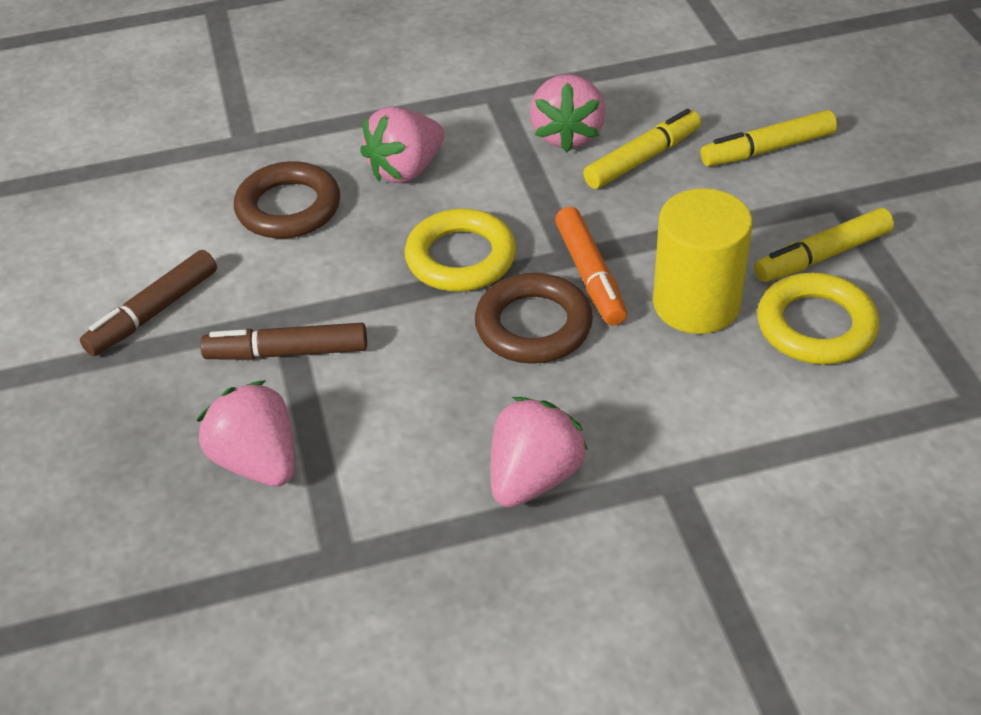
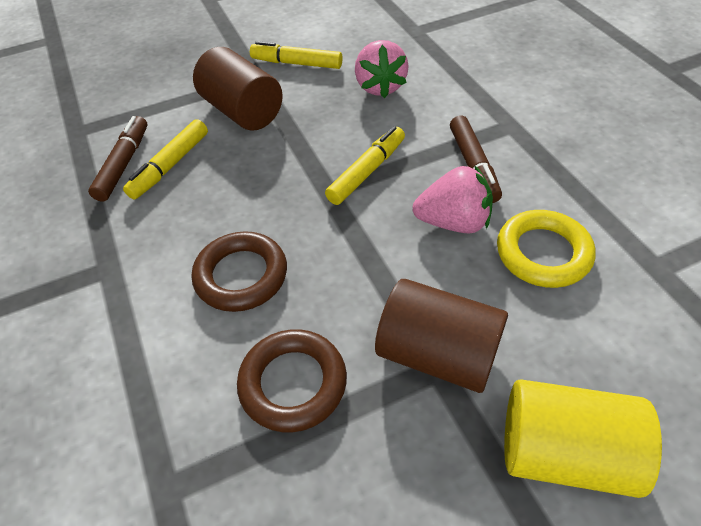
brown cylinder: 0 -> 2
orange marker: 1 -> 0
pink strawberry: 4 -> 2
yellow ring: 2 -> 1

